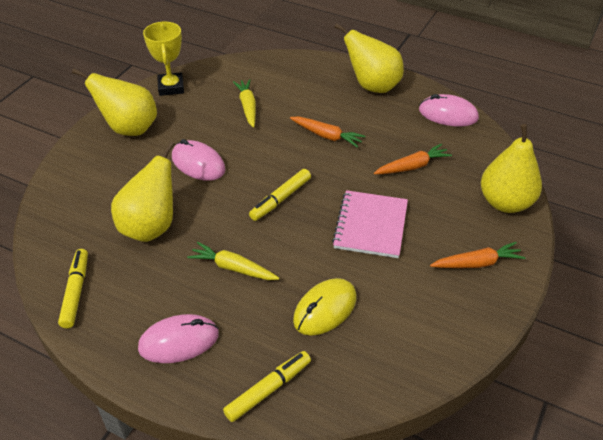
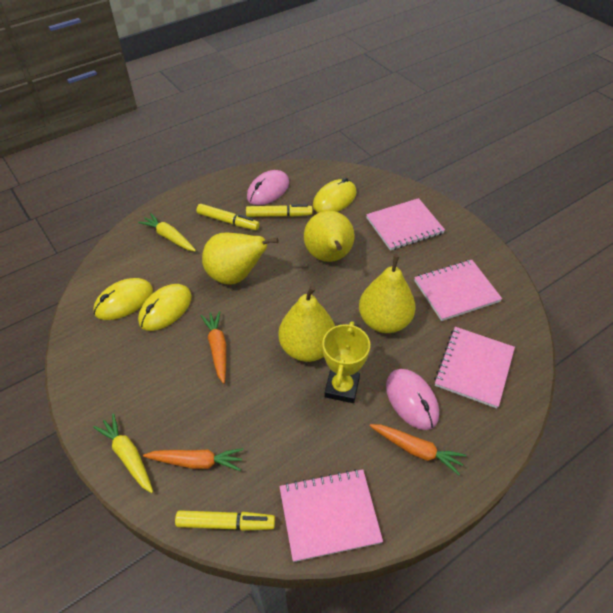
pink mouse: 3 -> 2
pink notebook: 1 -> 4
yellow mouse: 1 -> 3

